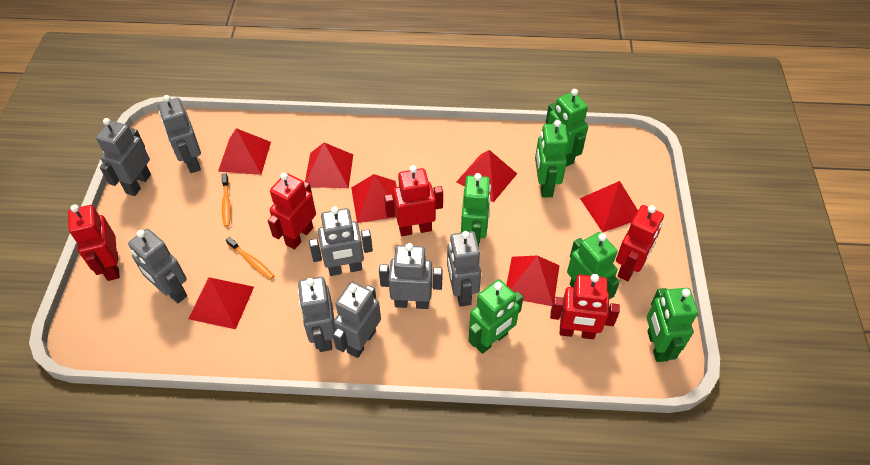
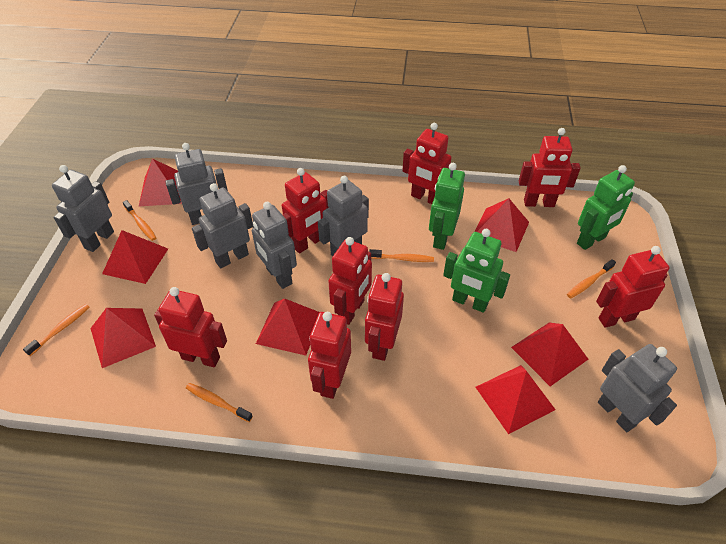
green robot: 6 -> 3
grey robot: 8 -> 6
orange toothbrush: 2 -> 5
red robot: 5 -> 8

